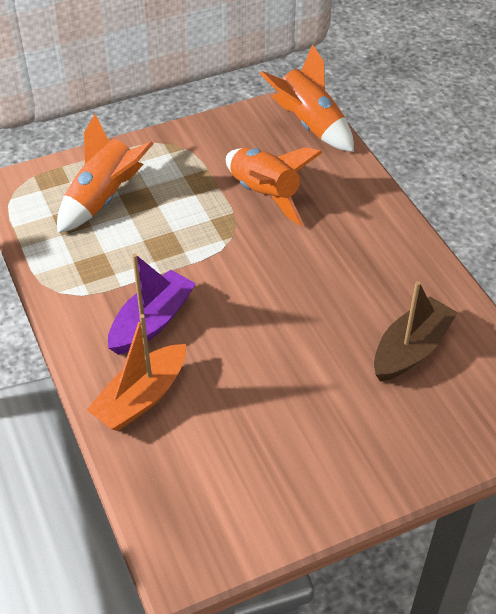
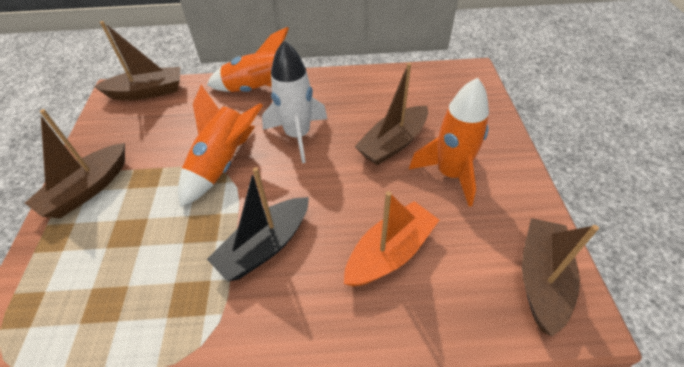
black boat: 0 -> 1
brown boat: 1 -> 4
purple boat: 1 -> 0
white rocket: 0 -> 1

